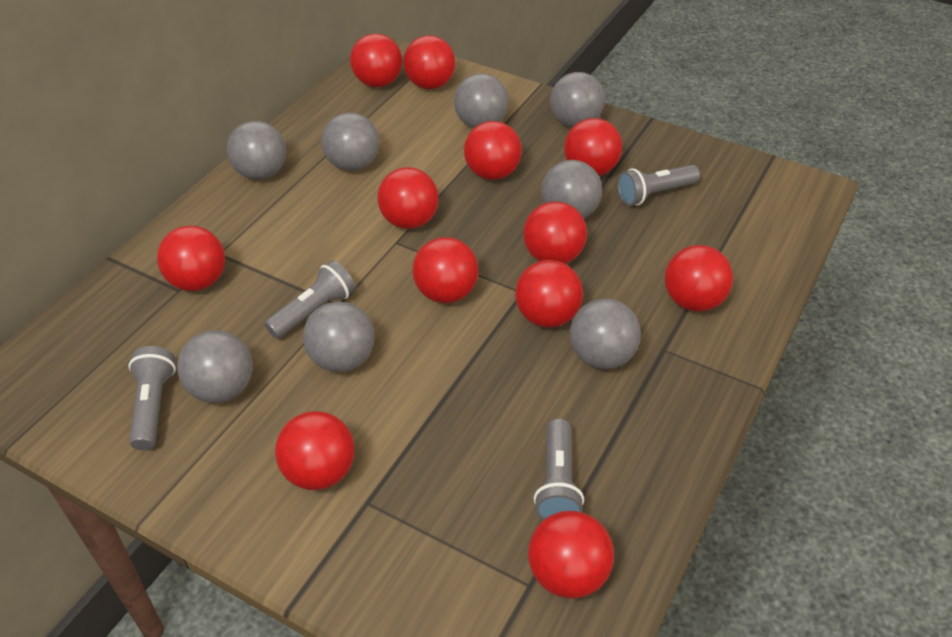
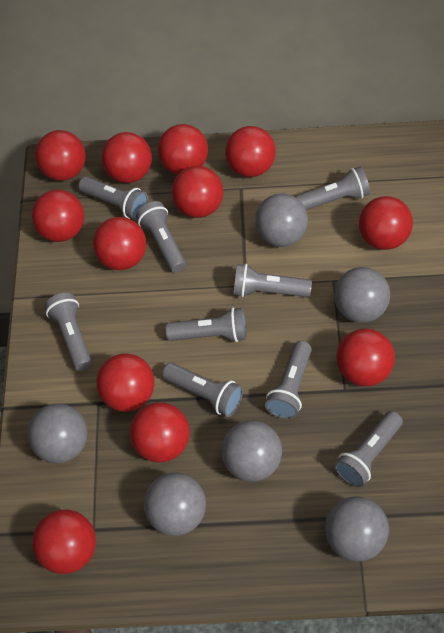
grey ball: 8 -> 6
grey flashlight: 4 -> 9

